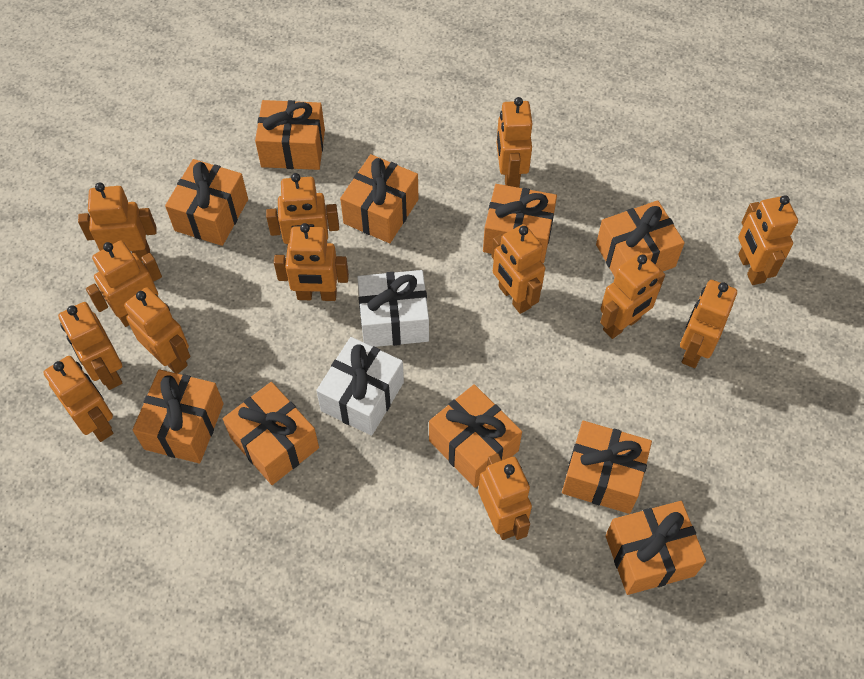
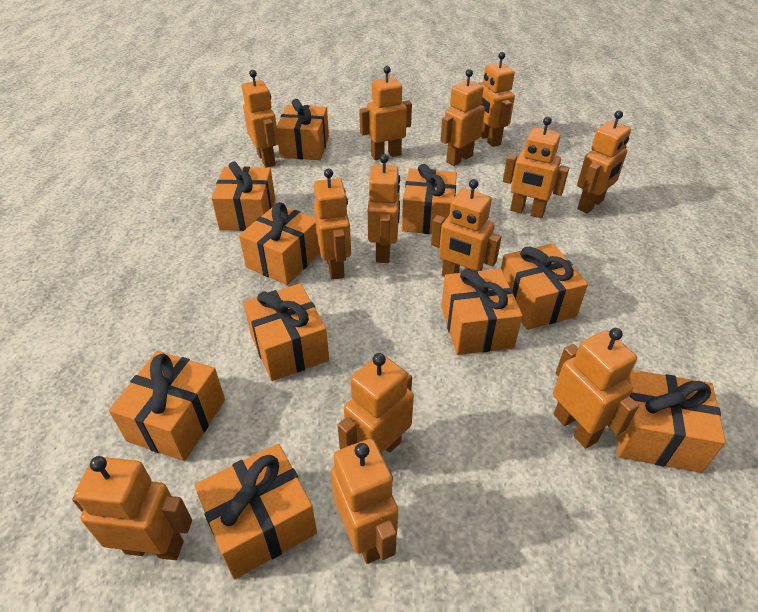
white gift: 2 -> 0

